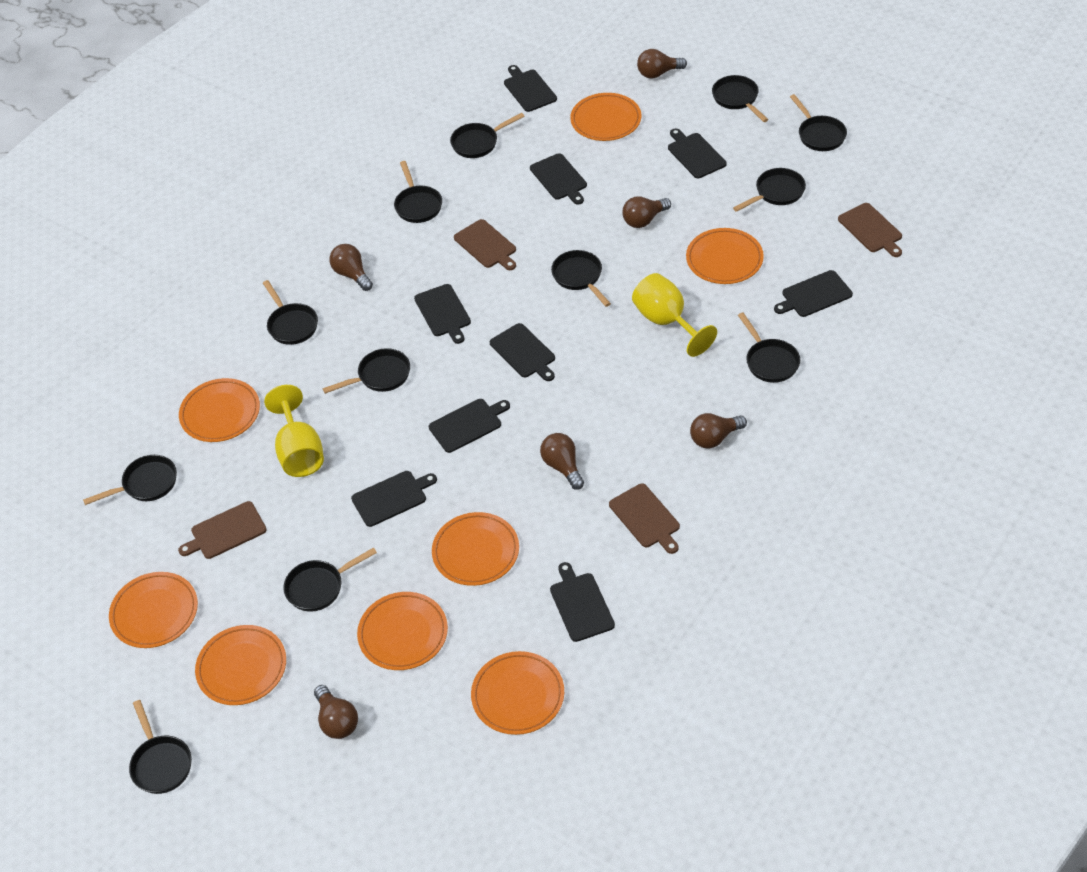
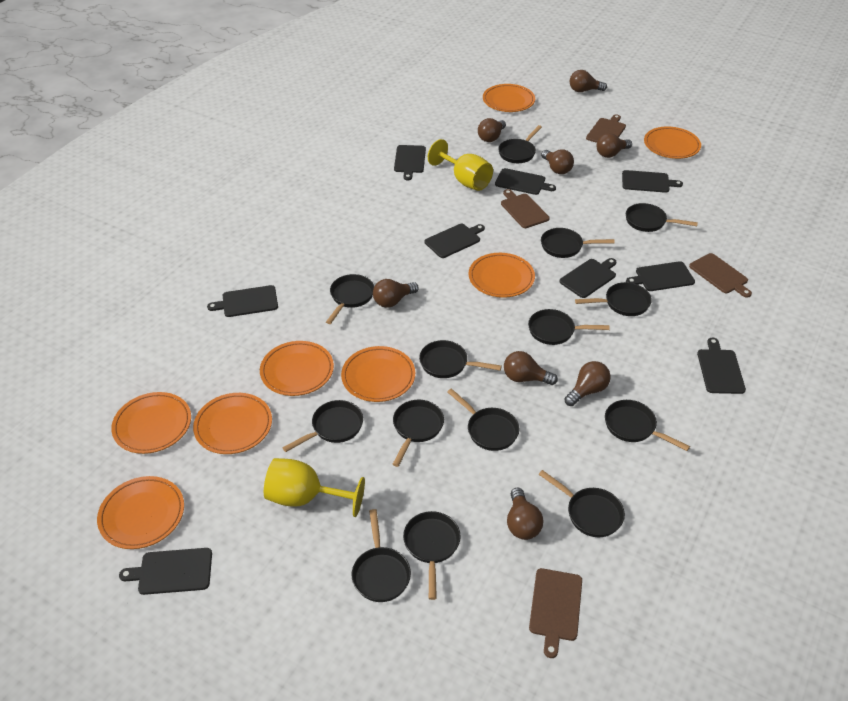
black pan: 12 -> 14
brown light bulb: 6 -> 8

